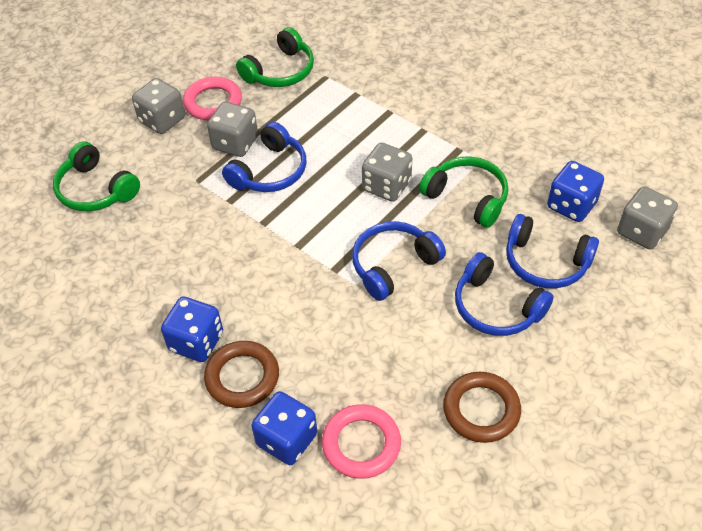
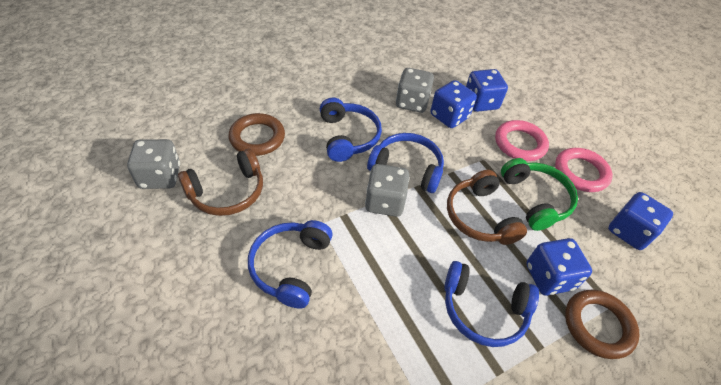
blue dice: 3 -> 4
brown headphones: 0 -> 2
green headphones: 3 -> 1
grey dice: 4 -> 3

